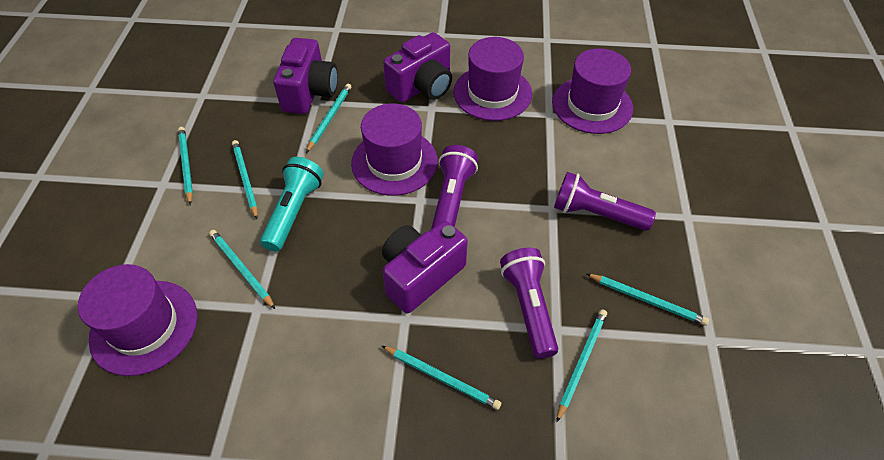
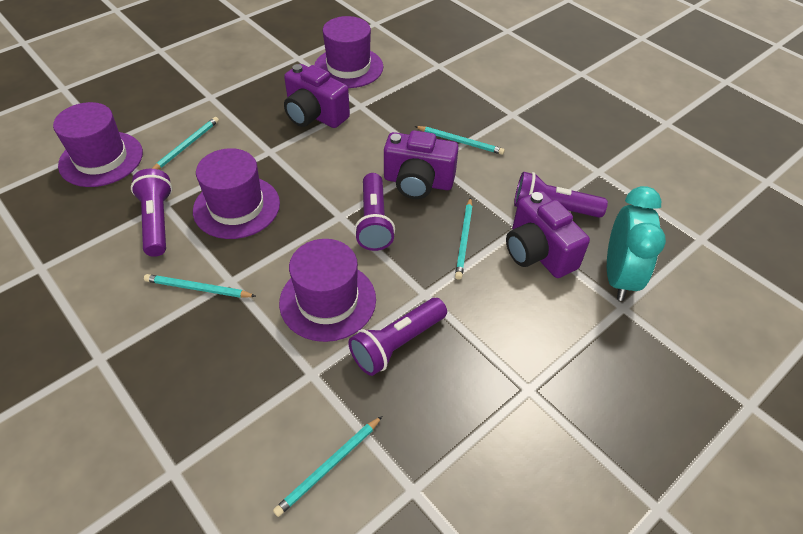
purple flashlight: 3 -> 4
turquoise clock: 0 -> 1
turquoise flashlight: 1 -> 0
turquoise pencil: 7 -> 5

